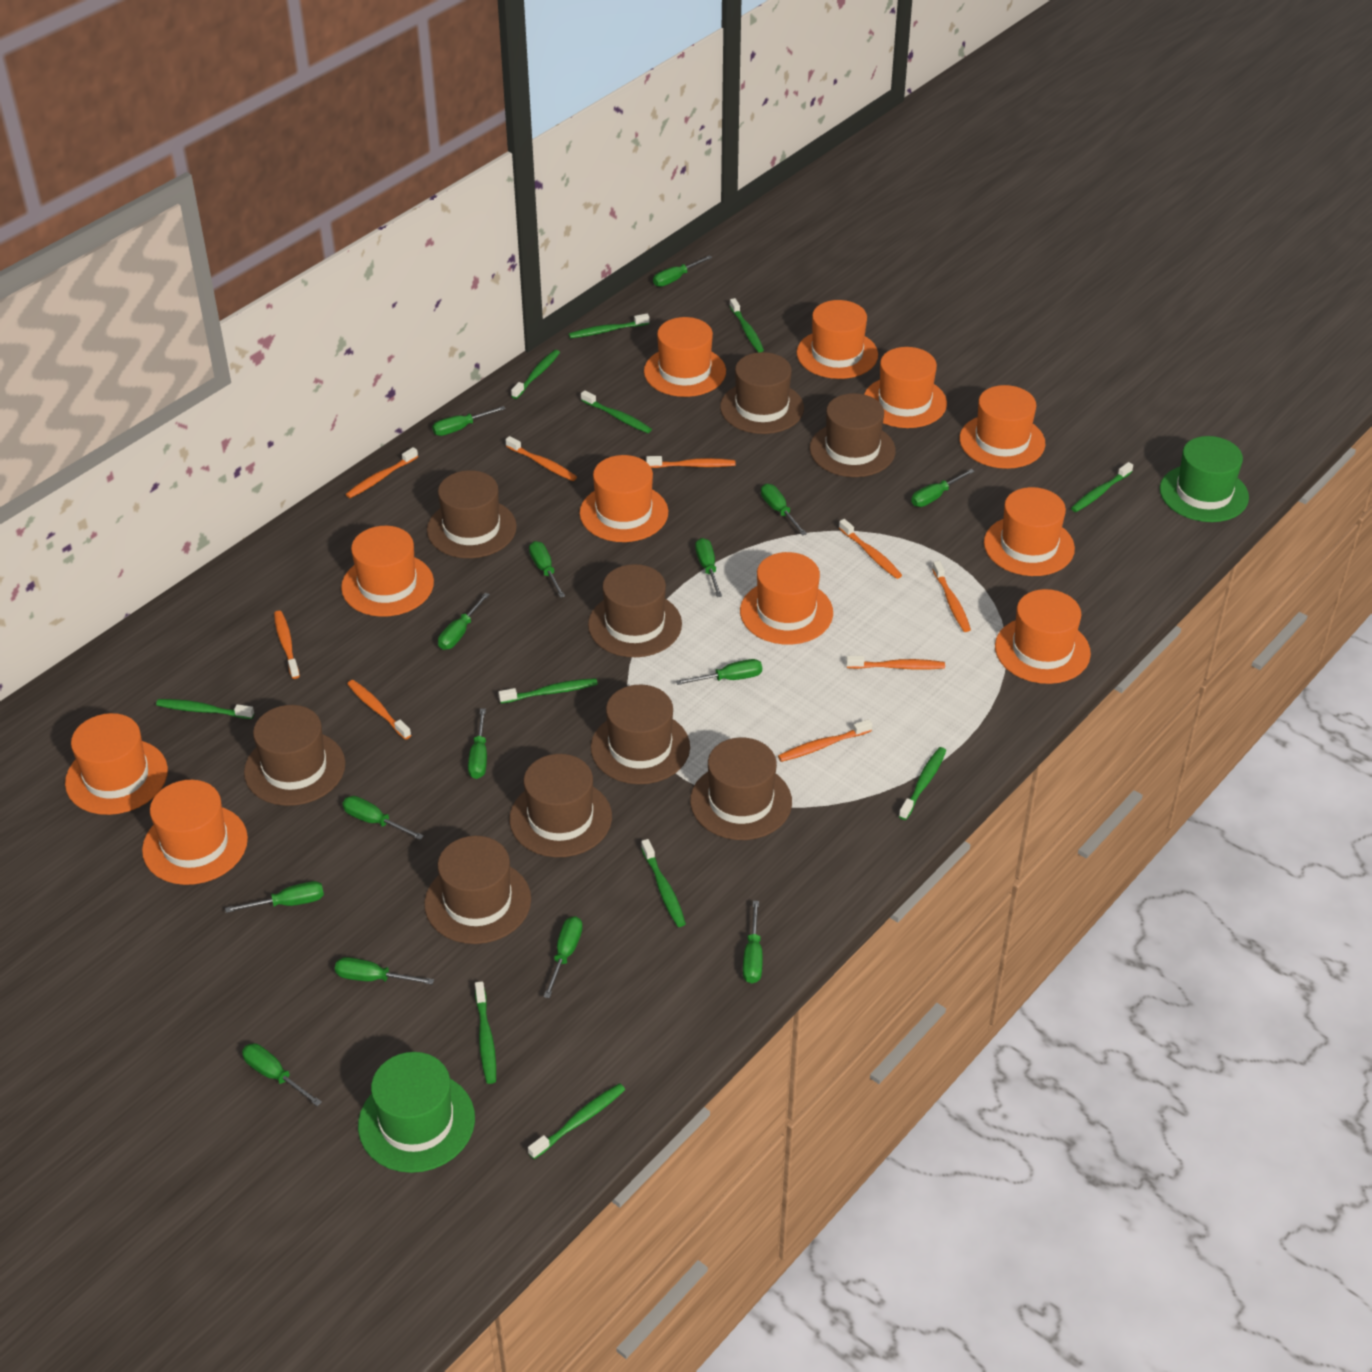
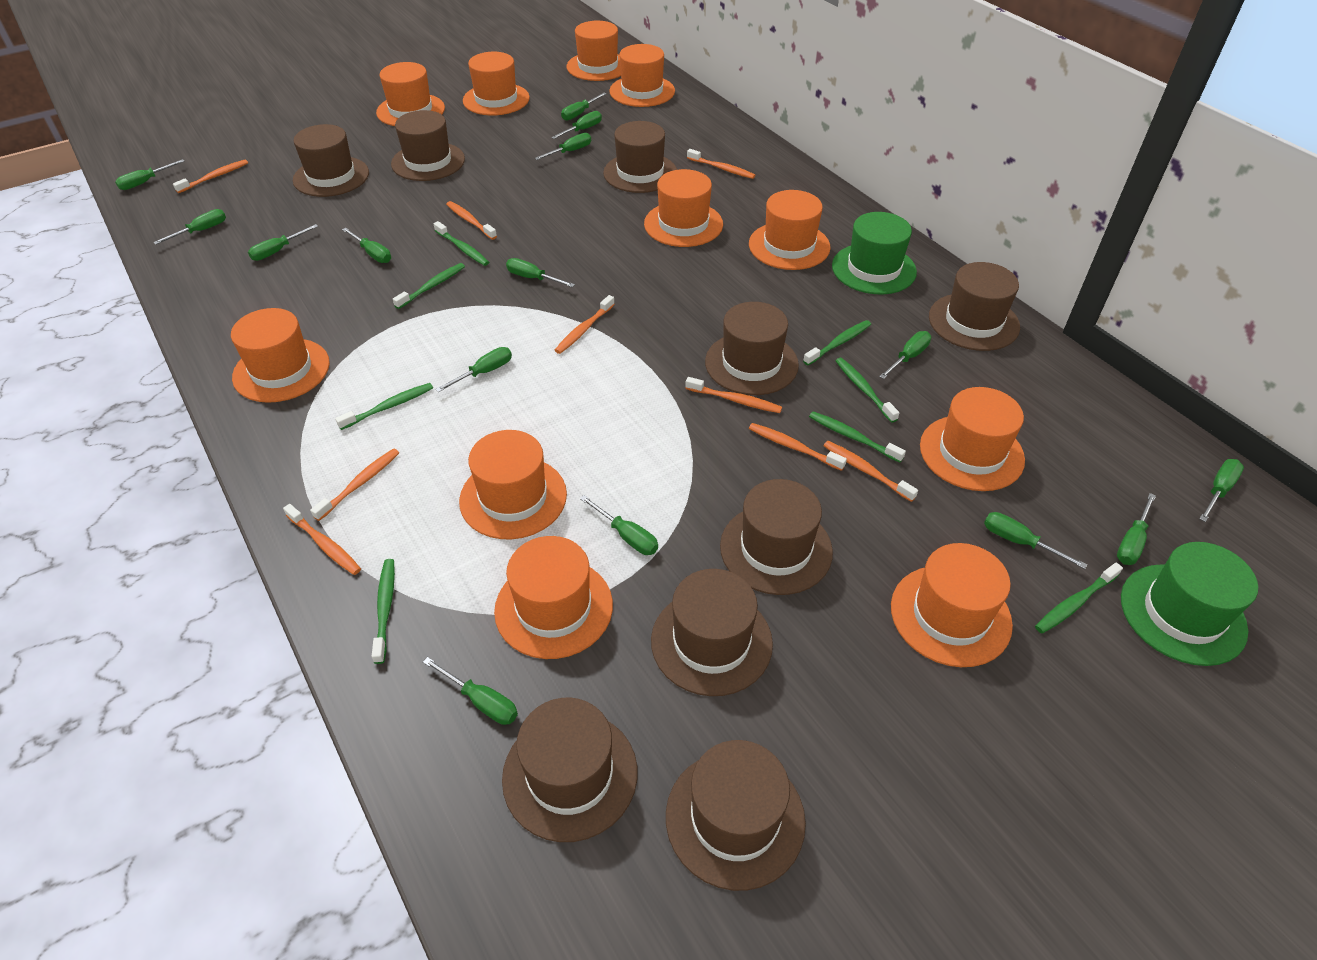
green toothbrush: 11 -> 8

